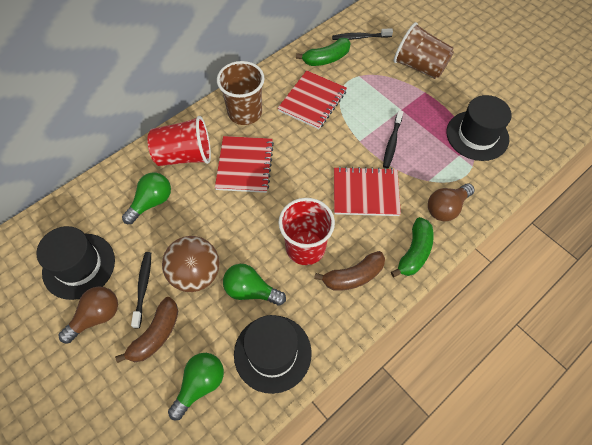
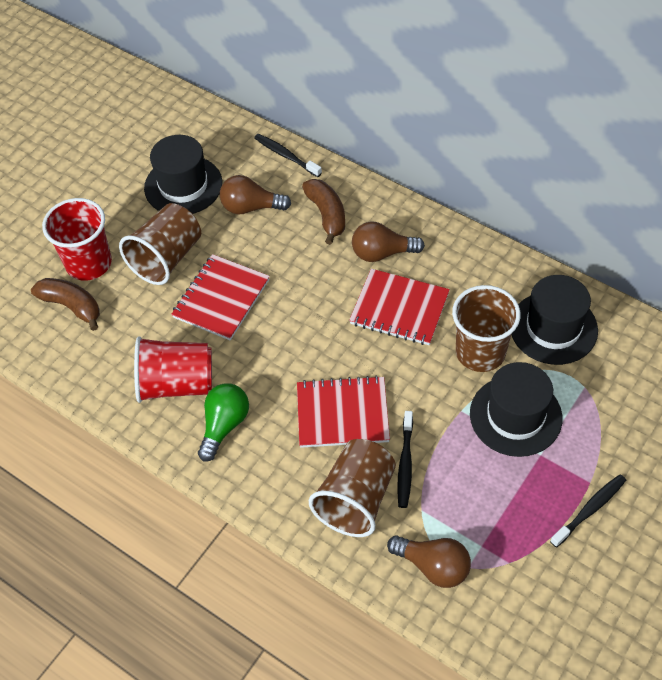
brown ball: 1 -> 0
brown cup: 2 -> 3
brown light bulb: 2 -> 3
green banana: 2 -> 0
green light bulb: 3 -> 1

